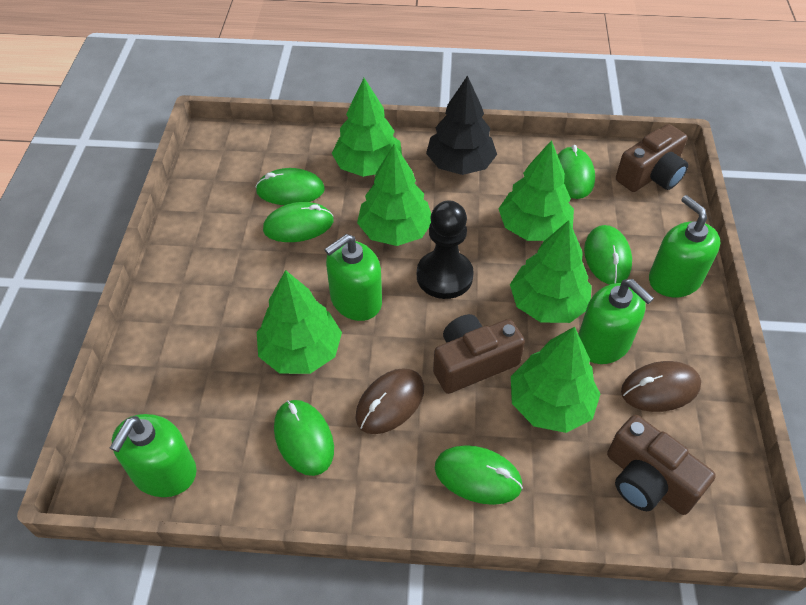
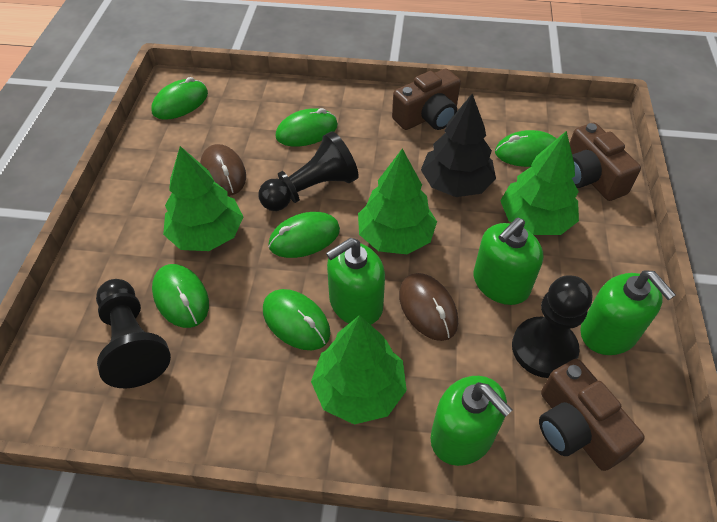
black pawn: 1 -> 3
green tree: 6 -> 4

